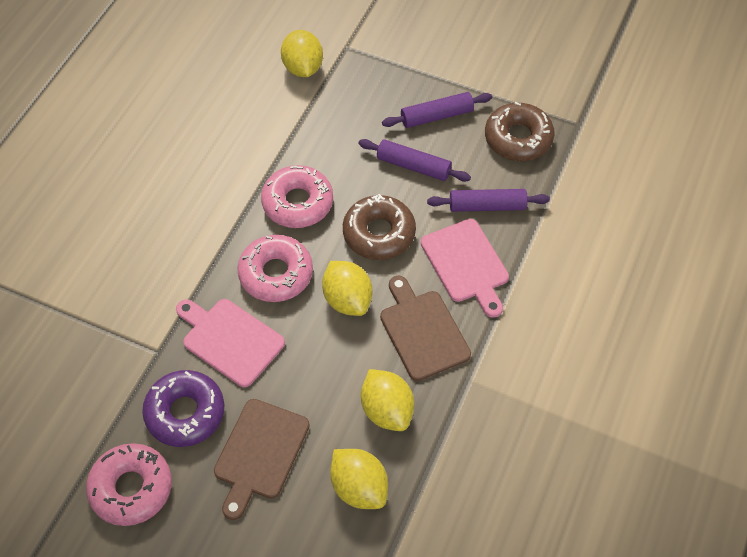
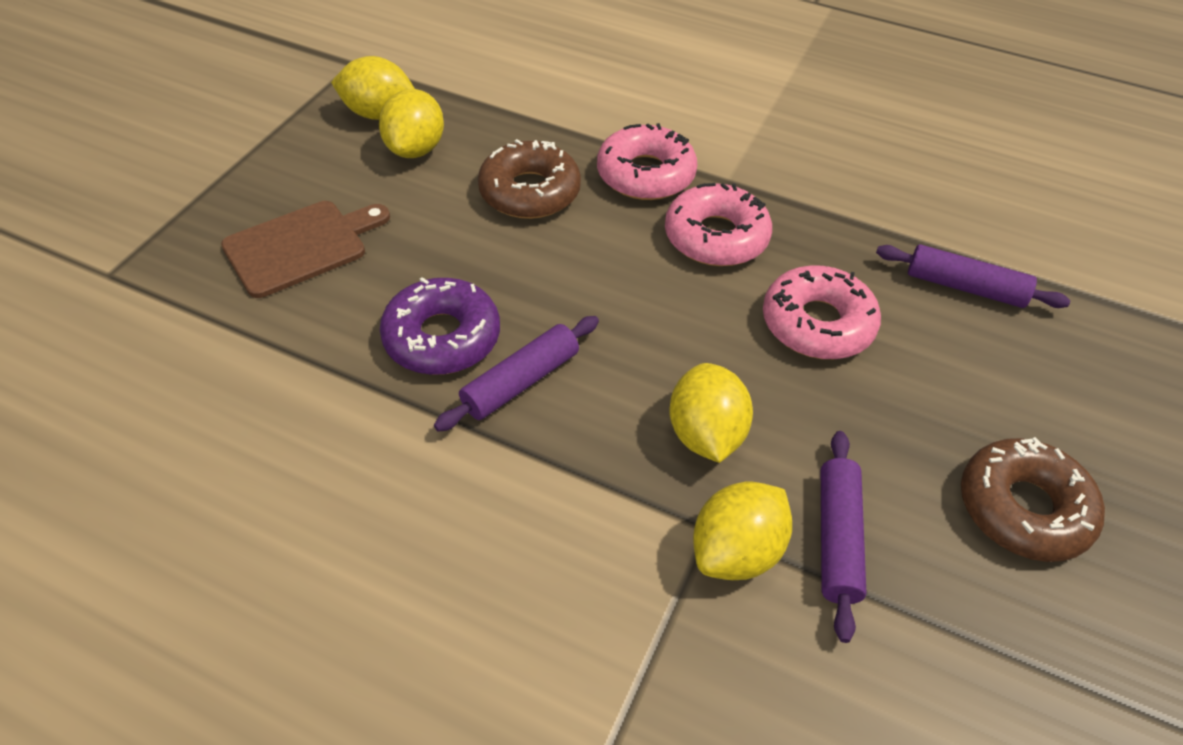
brown cutting board: 2 -> 1
pink cutting board: 2 -> 0

